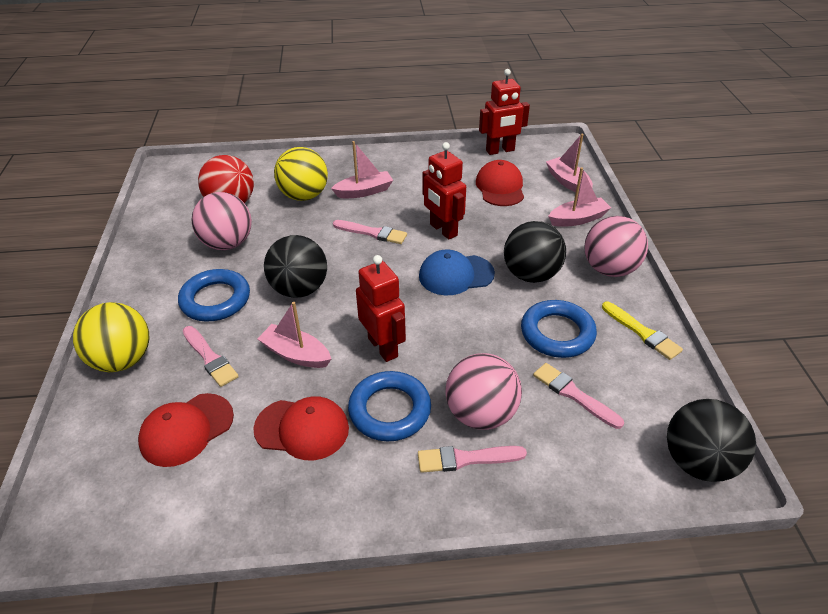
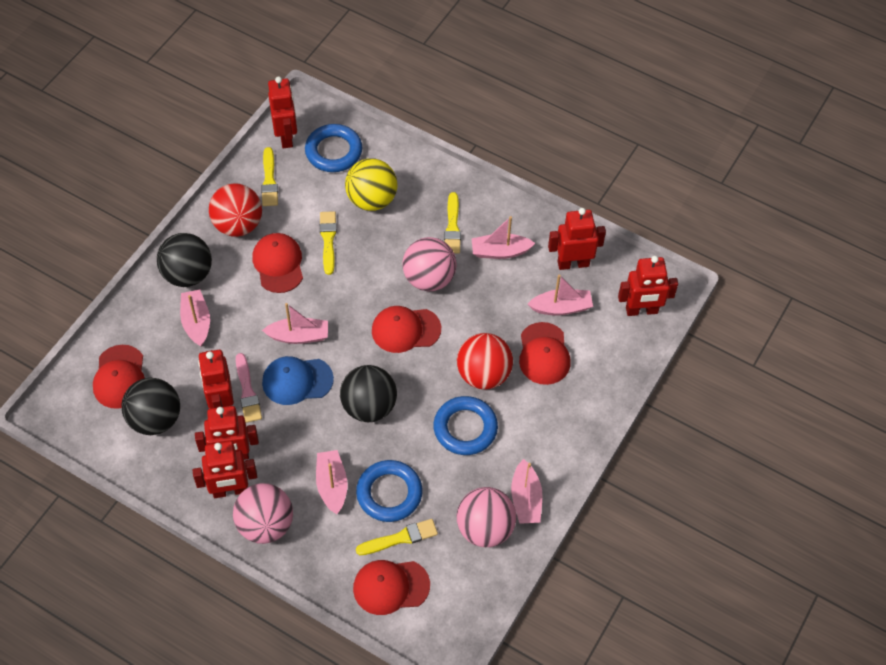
pink boat: 4 -> 6
pink brush: 4 -> 1
red ball: 1 -> 2
red cap: 3 -> 5
red robot: 3 -> 6
yellow ball: 2 -> 1
yellow brush: 1 -> 4

